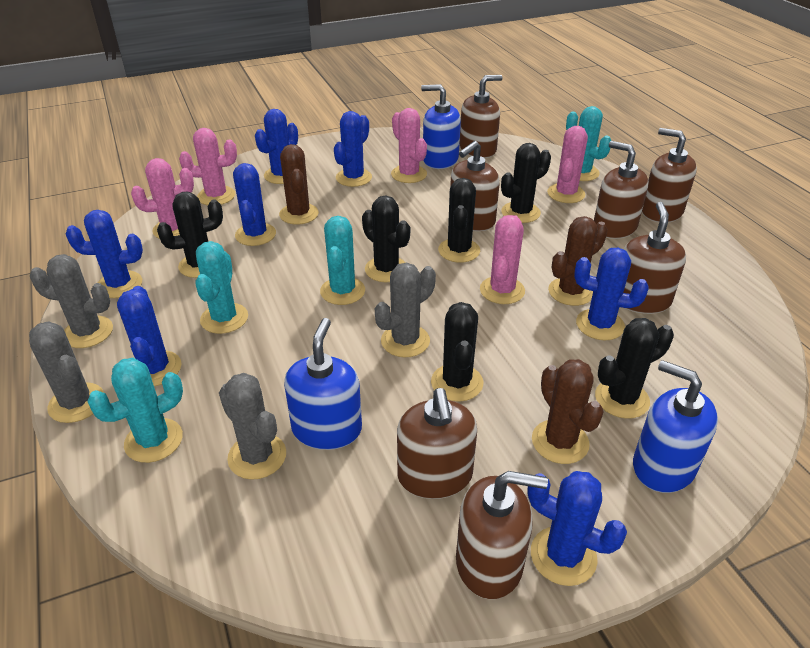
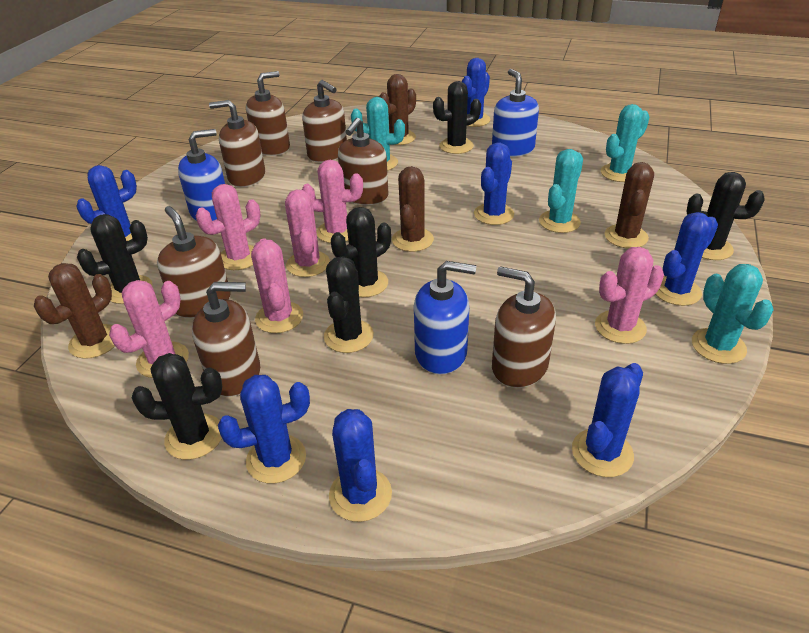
brown cactus: 3 -> 4
grey cactus: 4 -> 0
pink cactus: 5 -> 6

